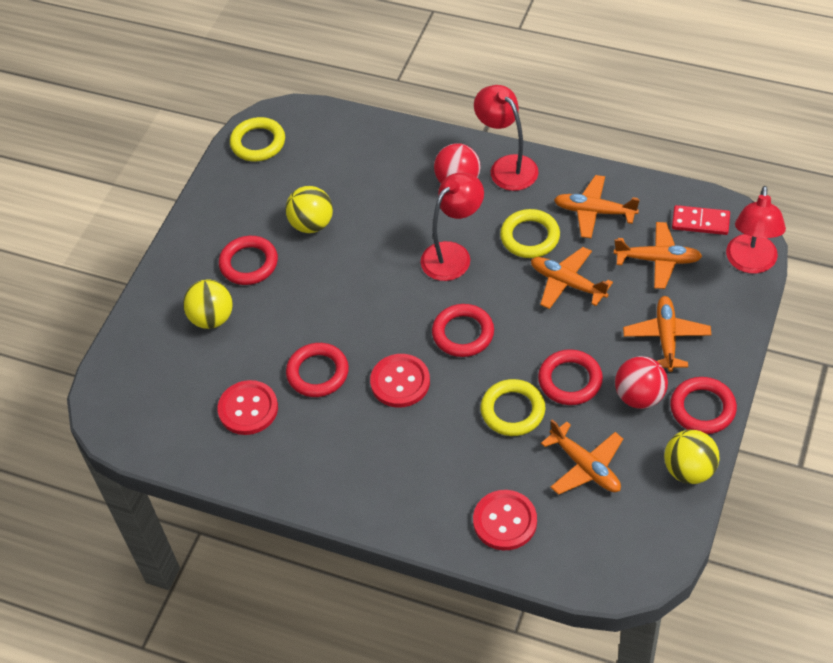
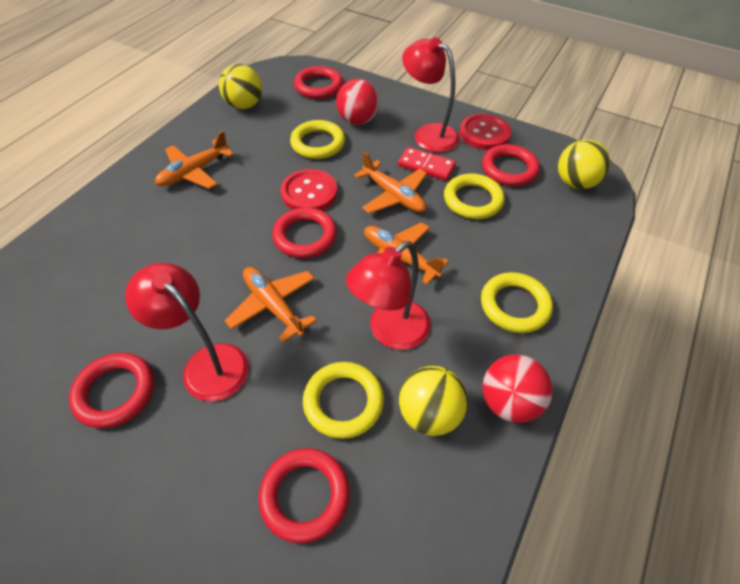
orange plane: 5 -> 4
red button: 3 -> 2
yellow ring: 3 -> 4

